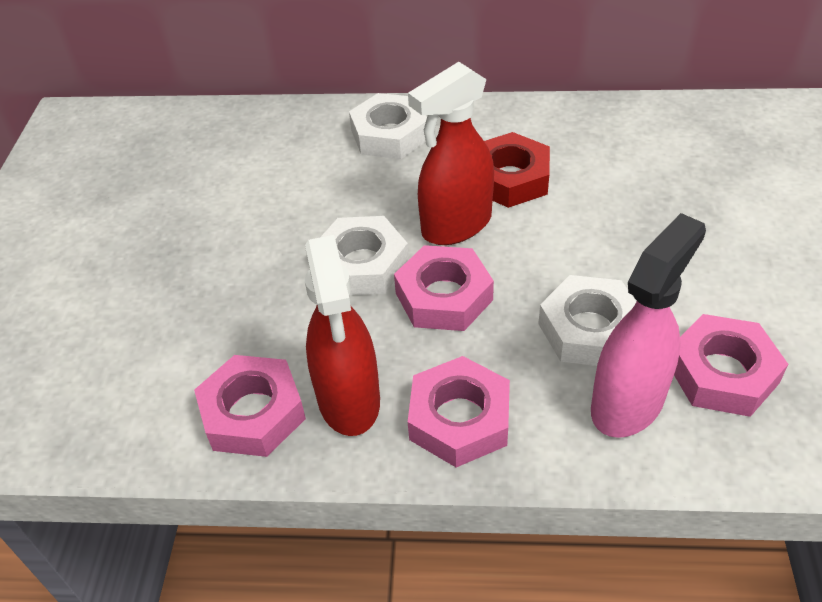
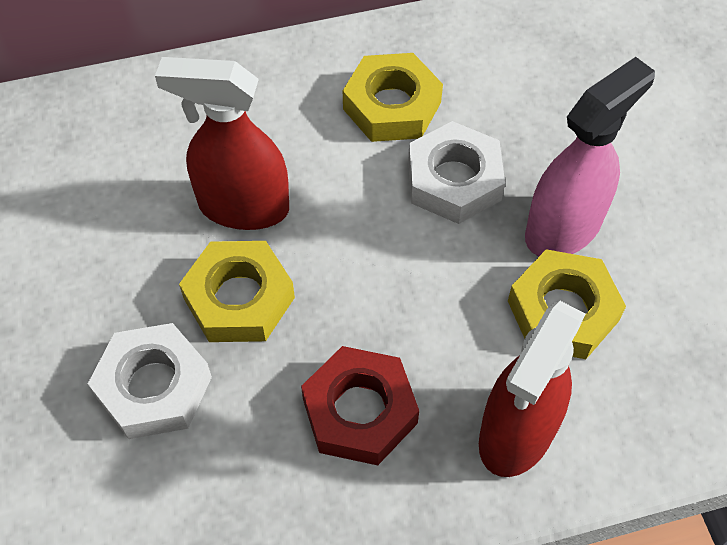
pink nut: 4 -> 0
white nut: 3 -> 2
yellow nut: 0 -> 3

